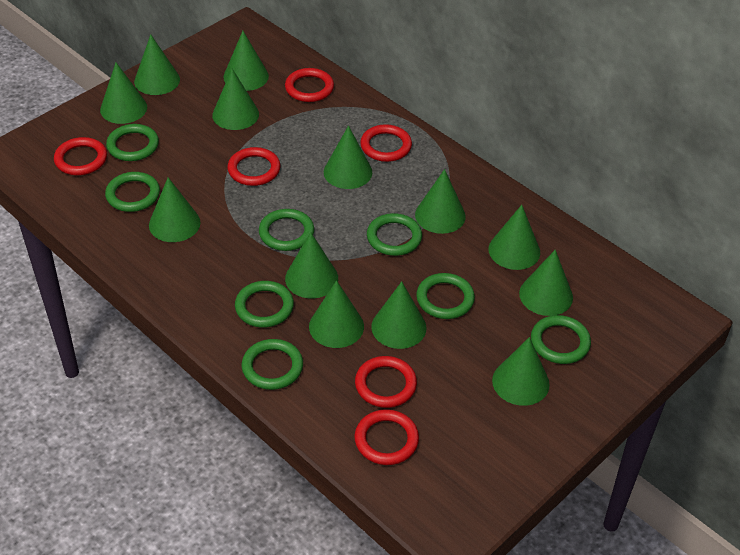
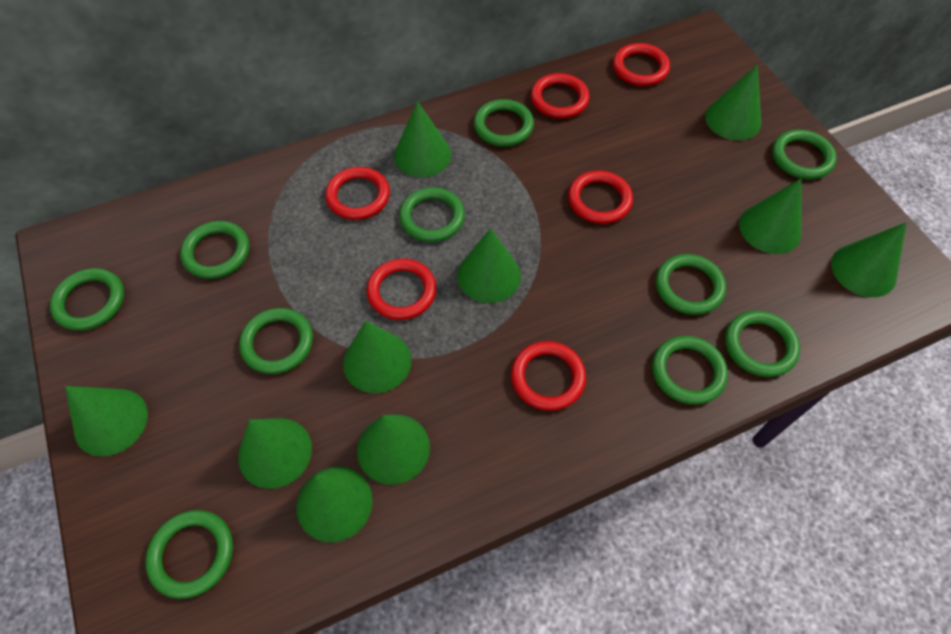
green cone: 13 -> 10
green ring: 8 -> 10

